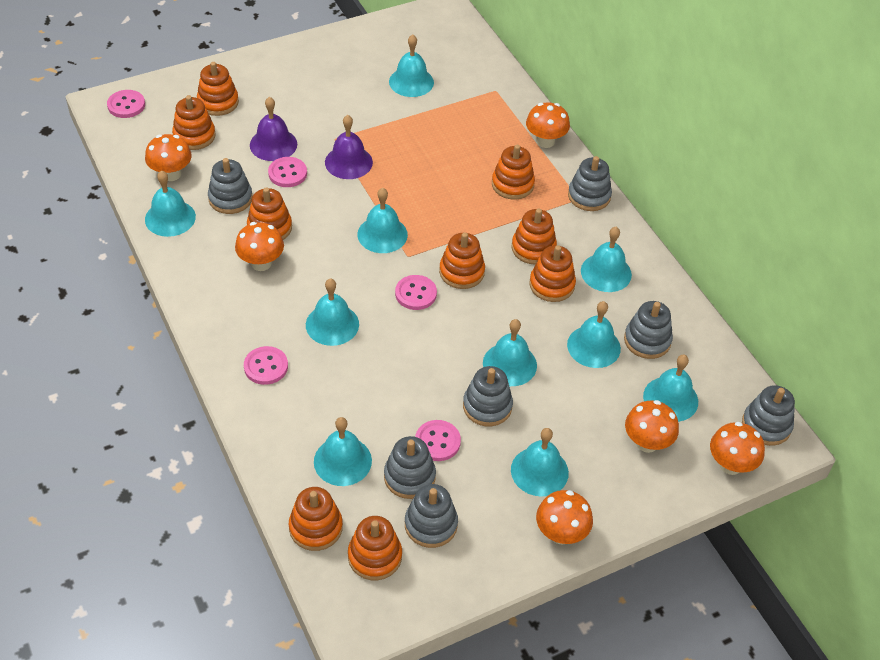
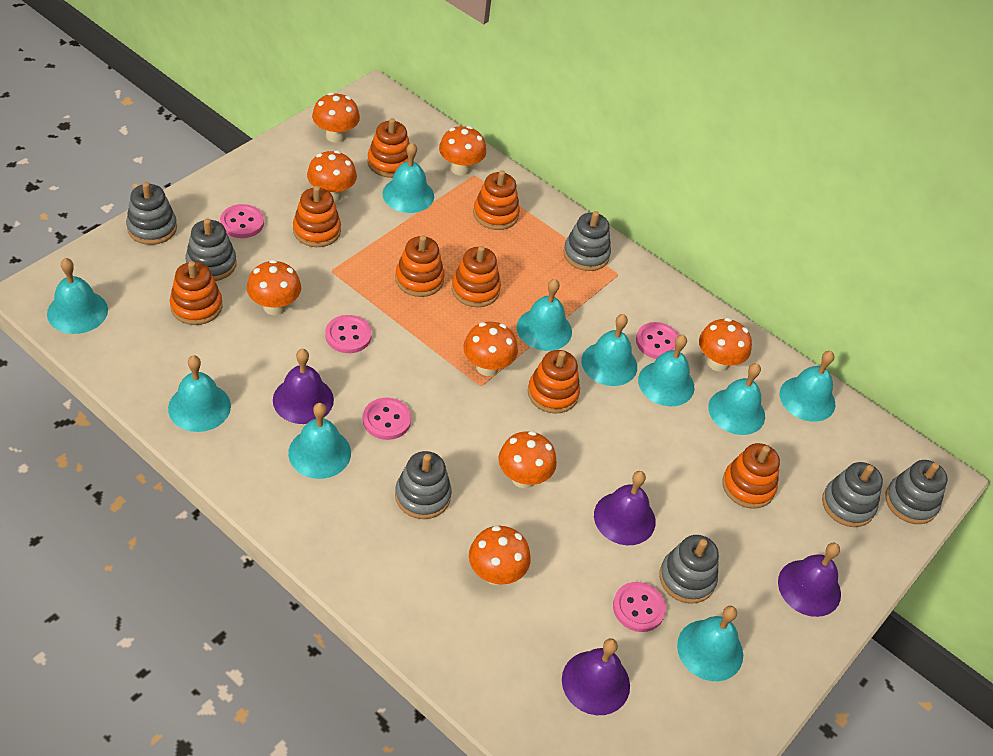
orange mushroom: 6 -> 8
orange stacking toy: 9 -> 8
purple bell: 2 -> 4

